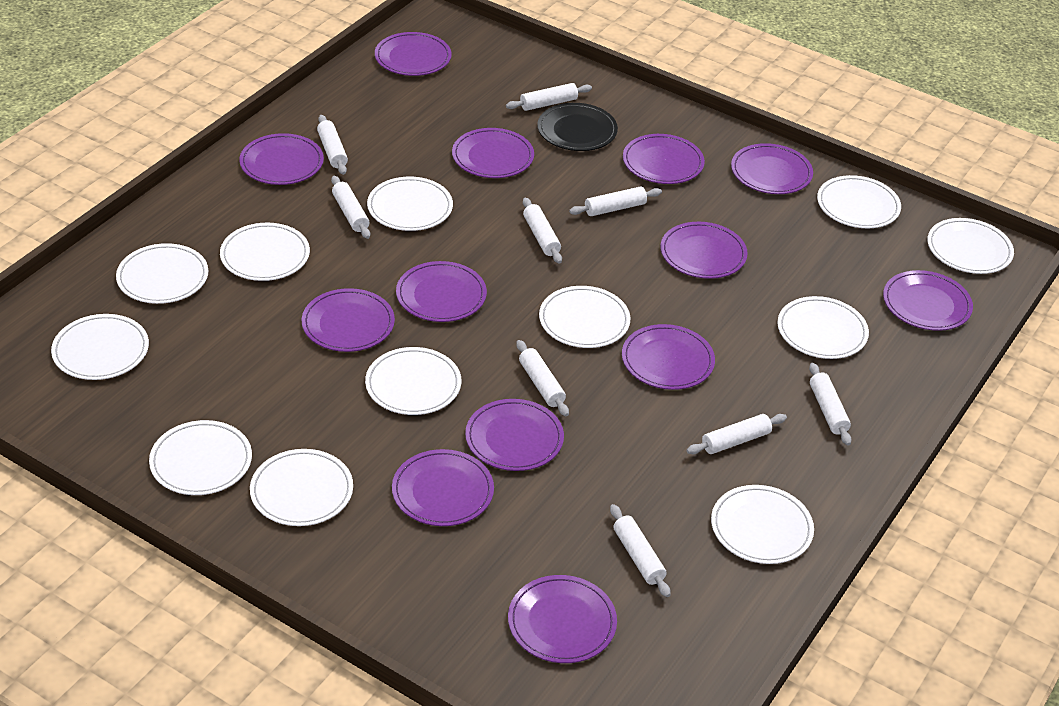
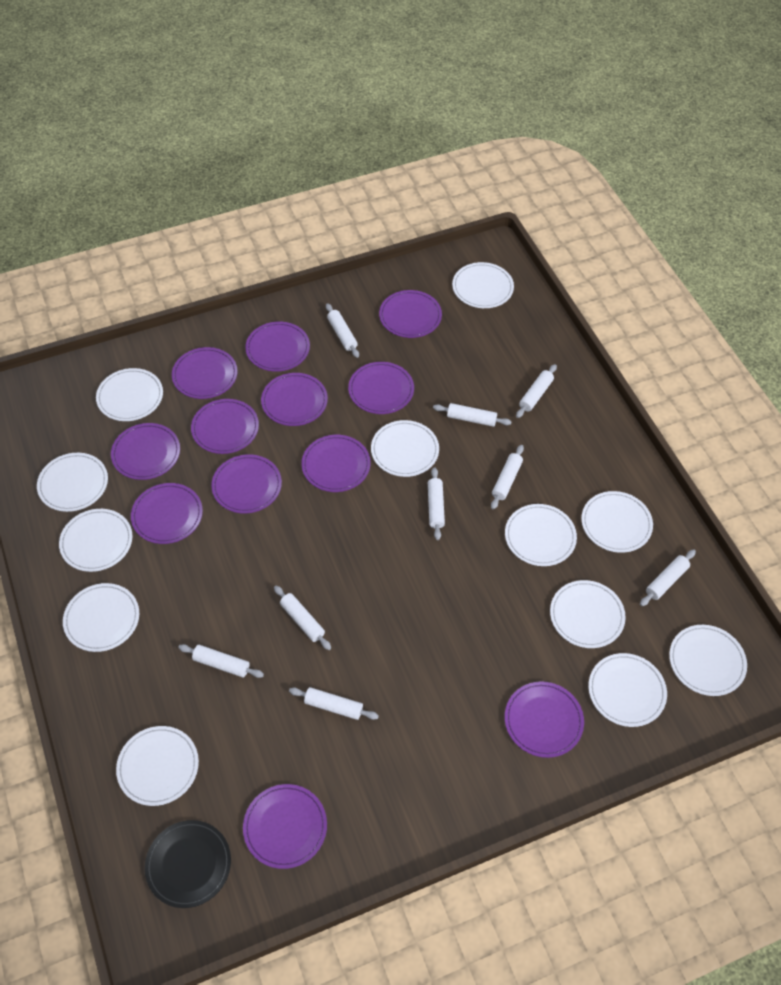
purple plate: 13 -> 12

